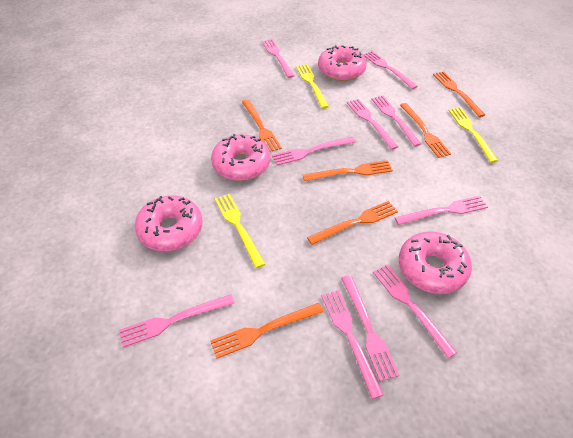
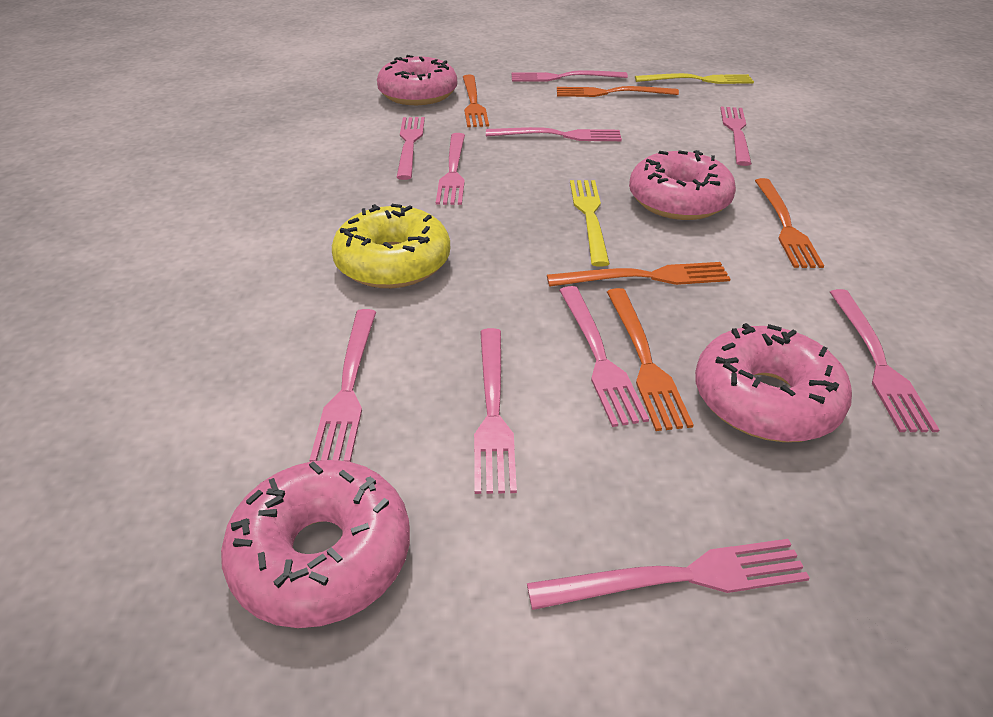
orange fork: 6 -> 5
yellow donut: 0 -> 1
yellow fork: 3 -> 2

